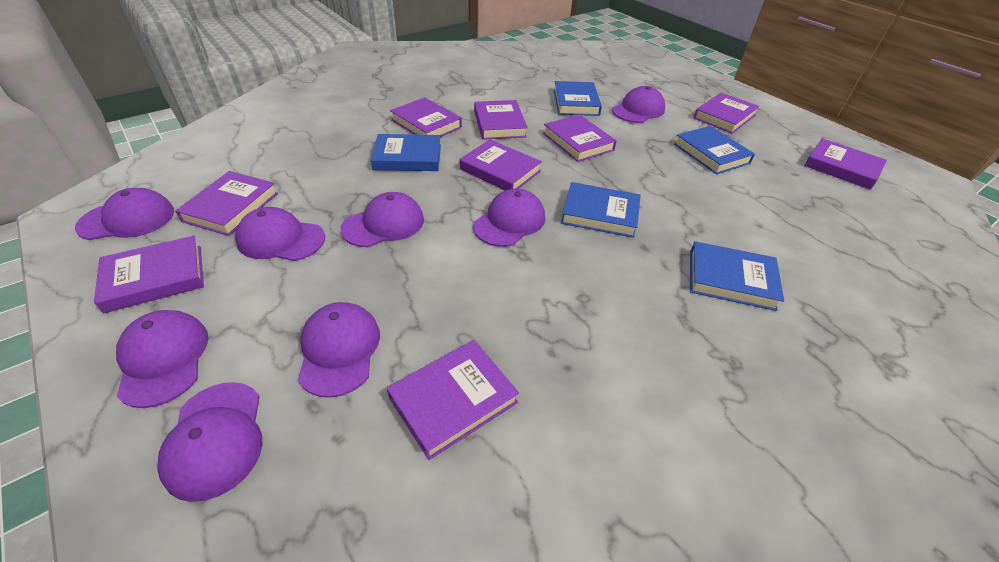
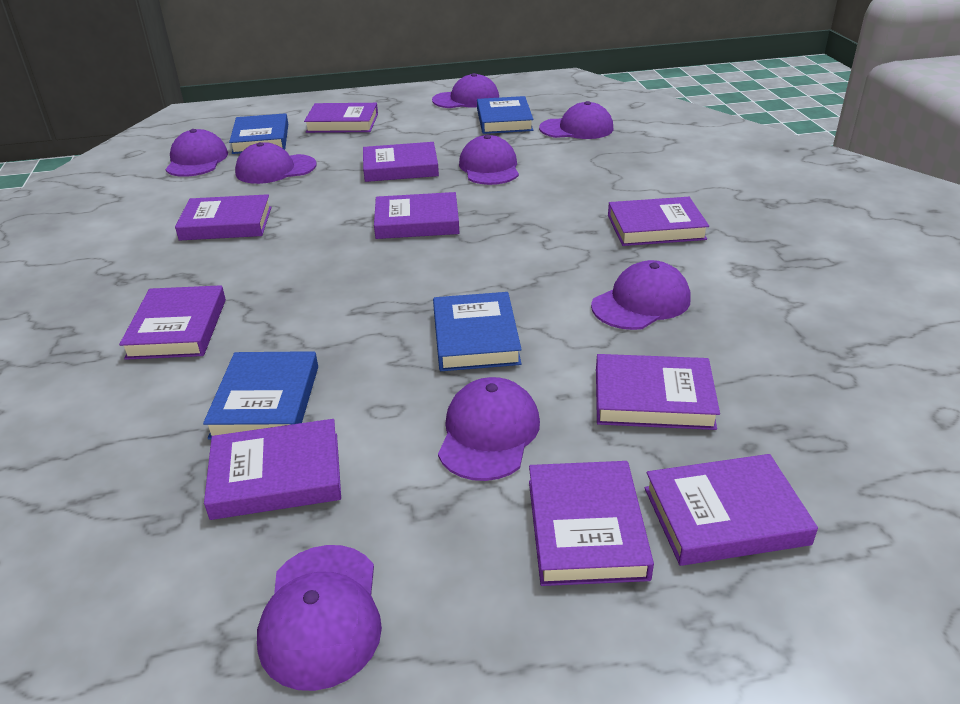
blue book: 5 -> 4
purple book: 9 -> 10

